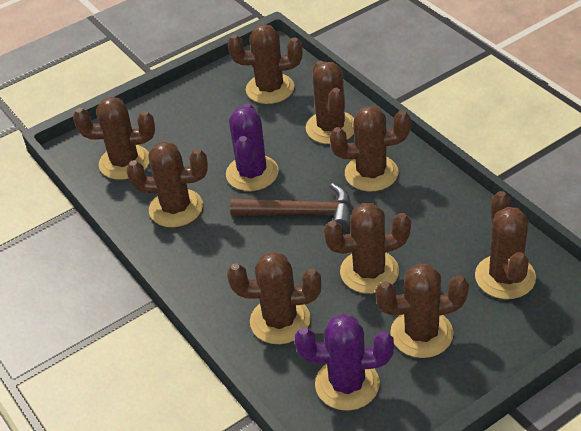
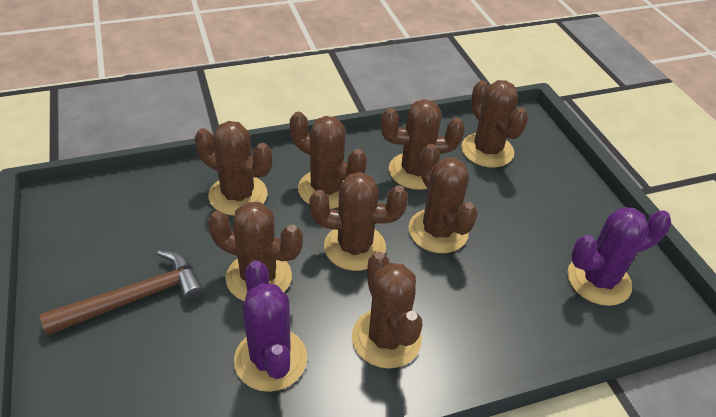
brown cactus: 9 -> 8

